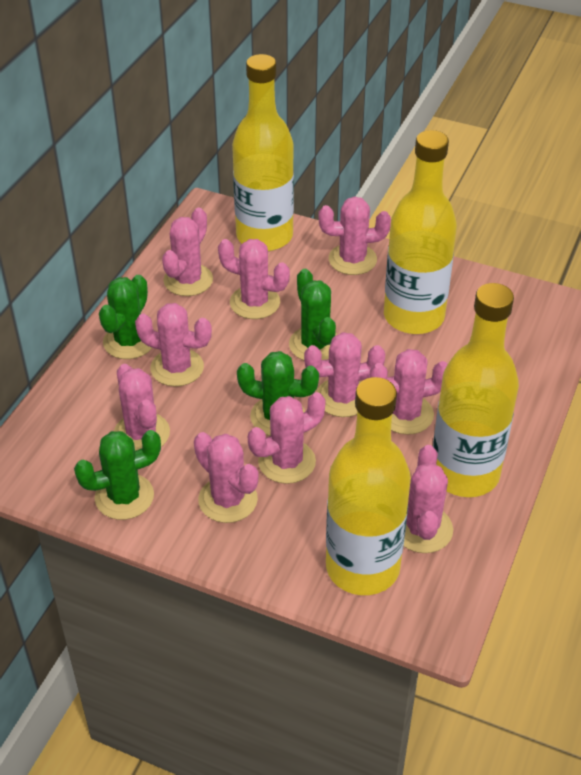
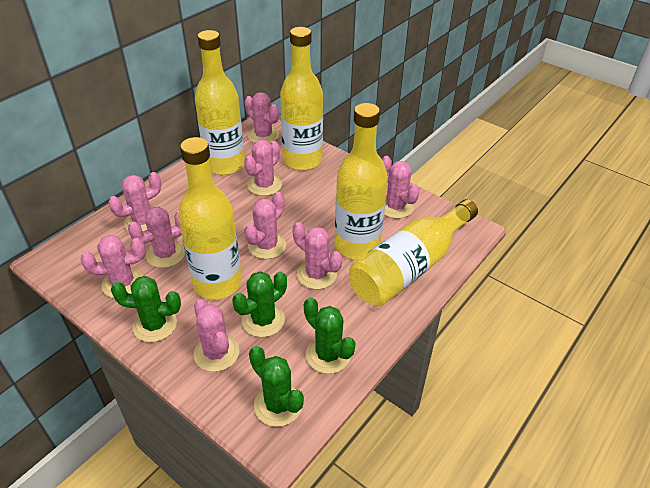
pink cactus: 10 -> 9
yellow bottle: 4 -> 5

